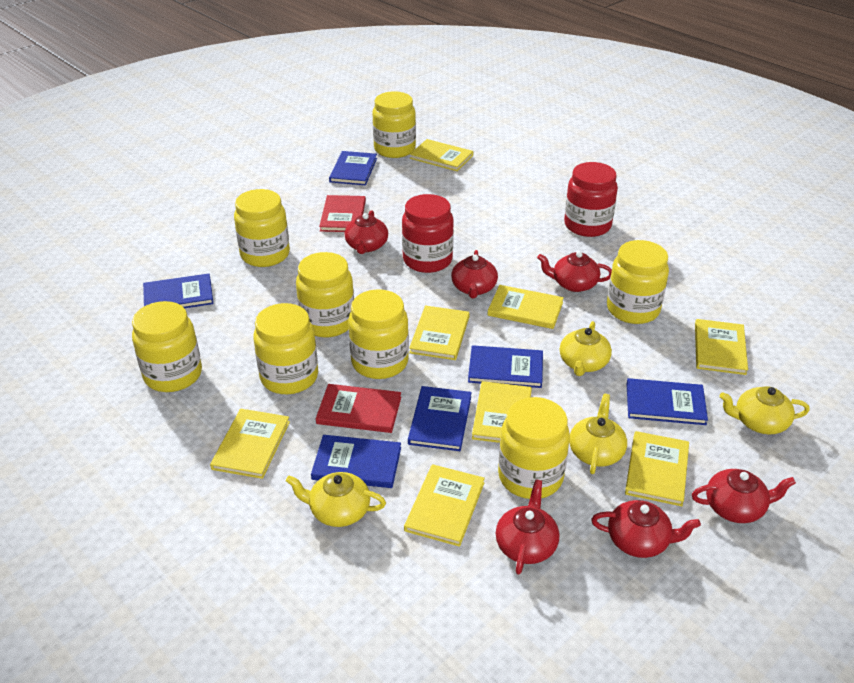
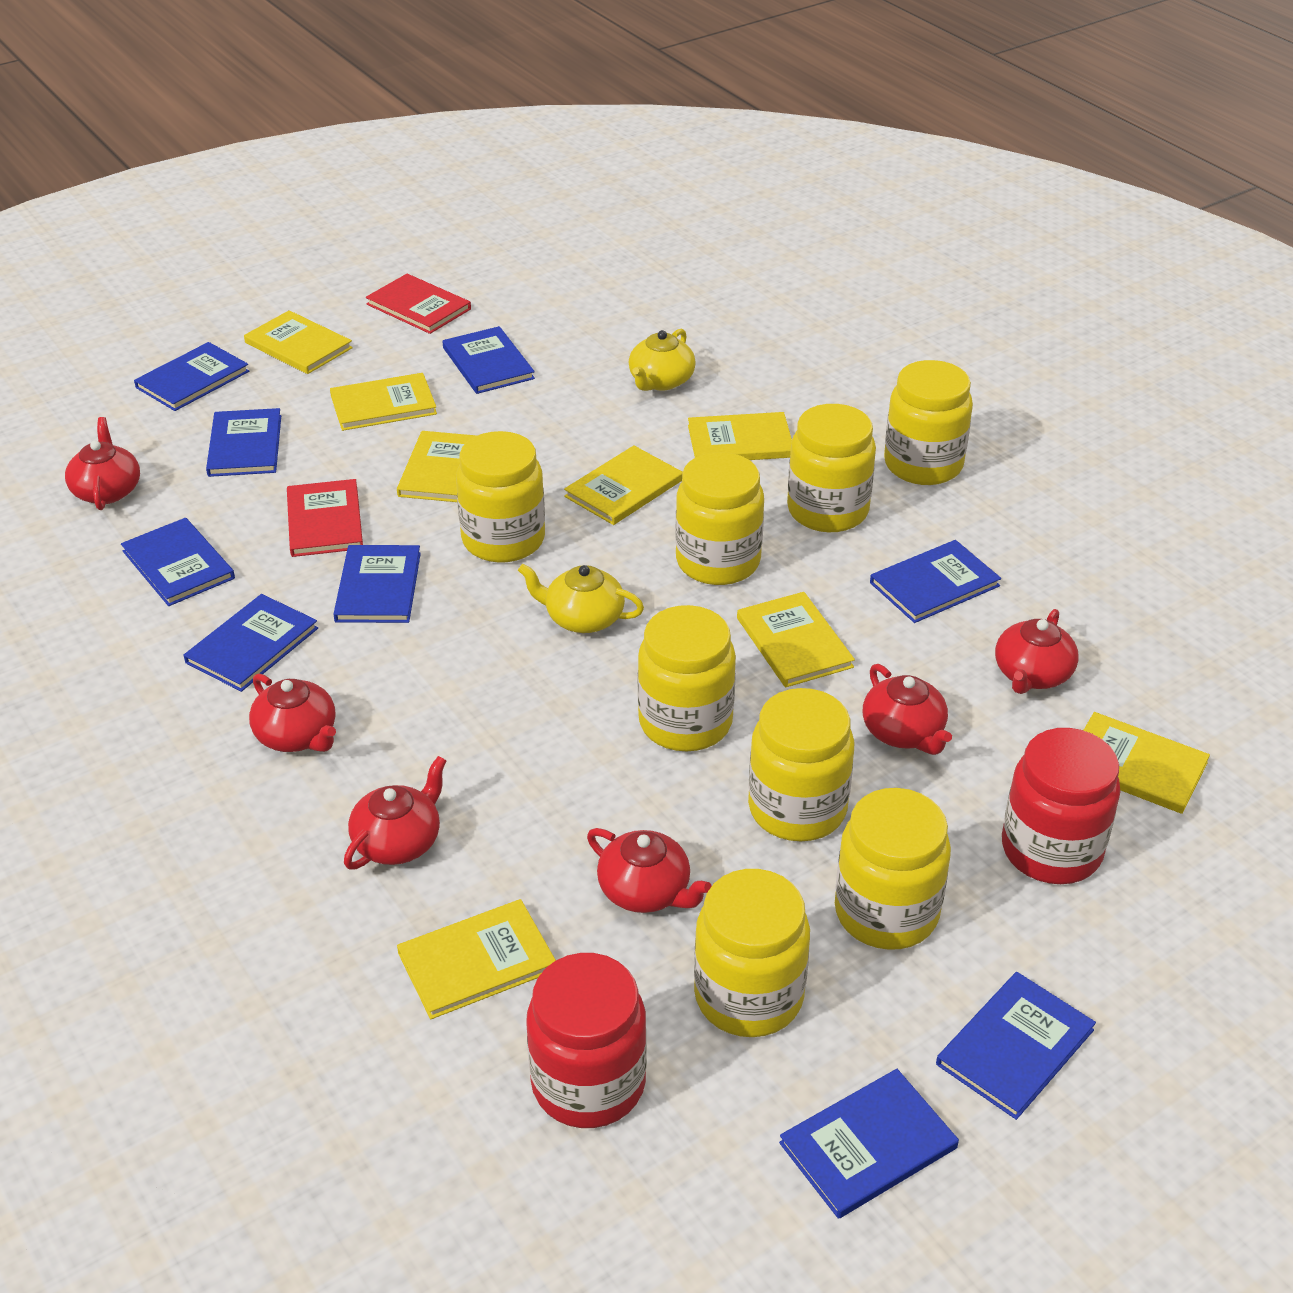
blue book: 6 -> 9
yellow teapot: 4 -> 2

